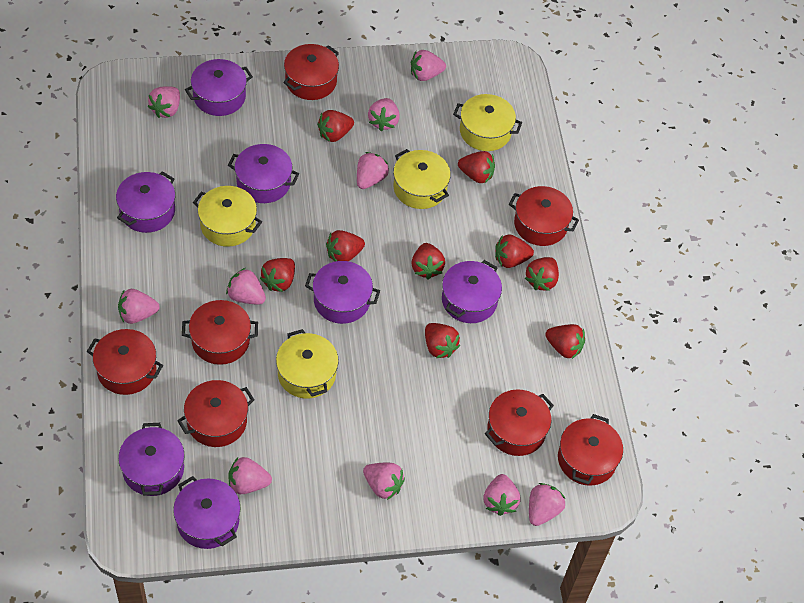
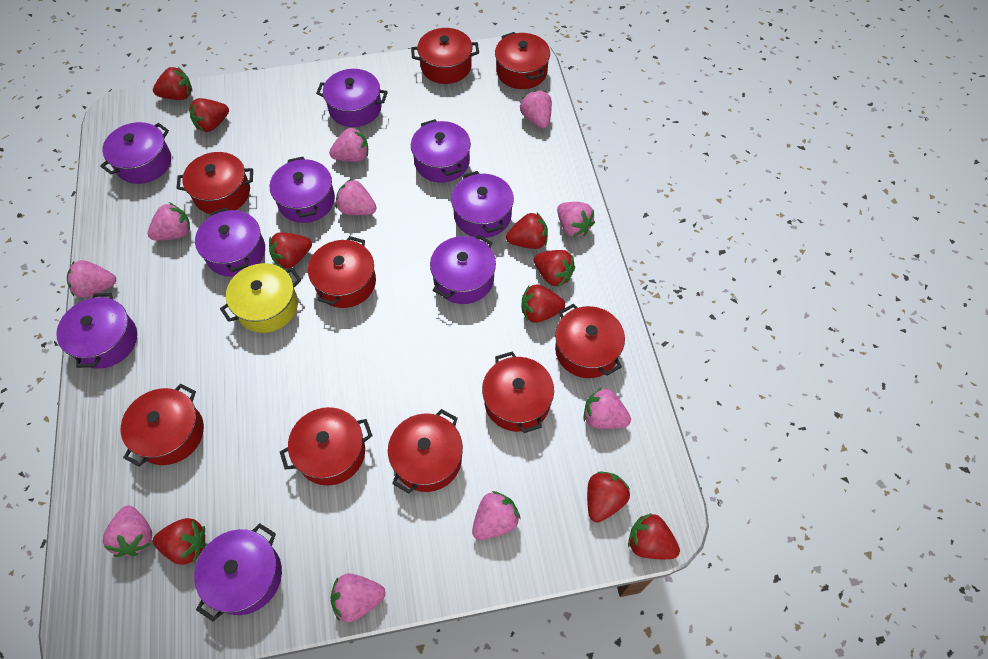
purple pot: 7 -> 9
red pot: 7 -> 9
yellow pot: 4 -> 1

